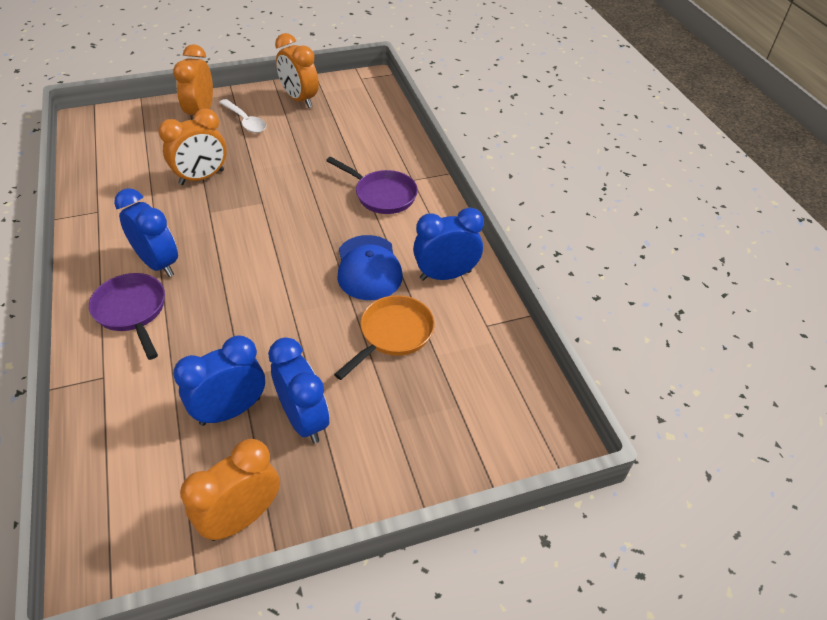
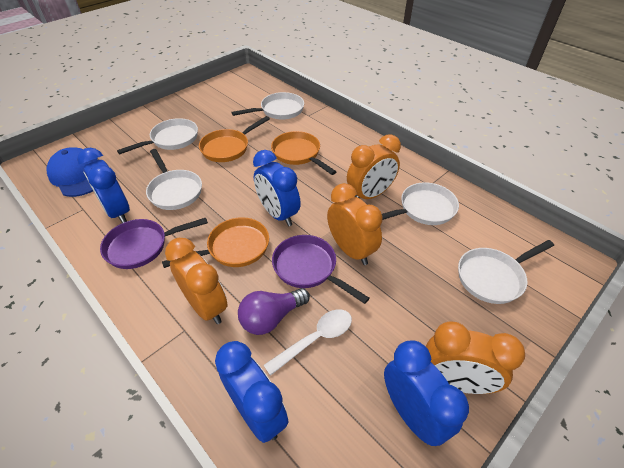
orange pan: 1 -> 3
purple light bulb: 0 -> 1
white pan: 0 -> 5

